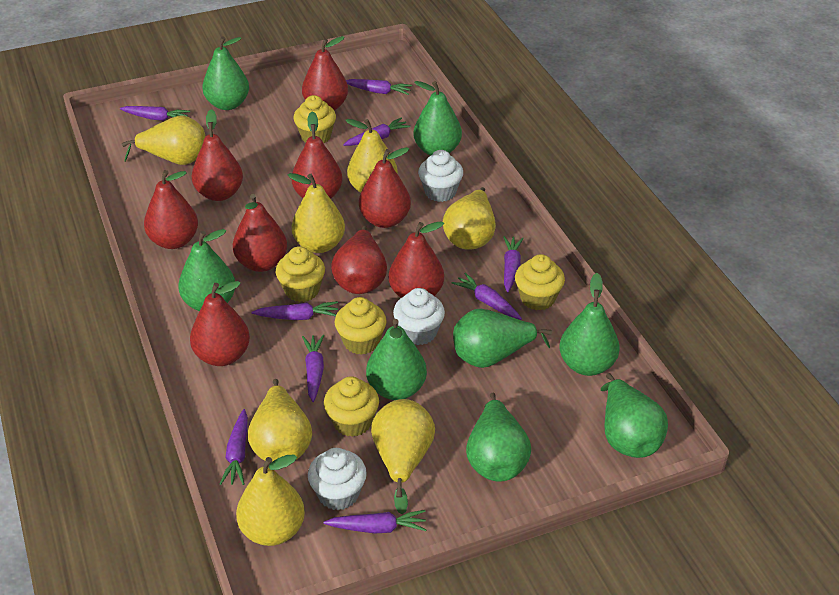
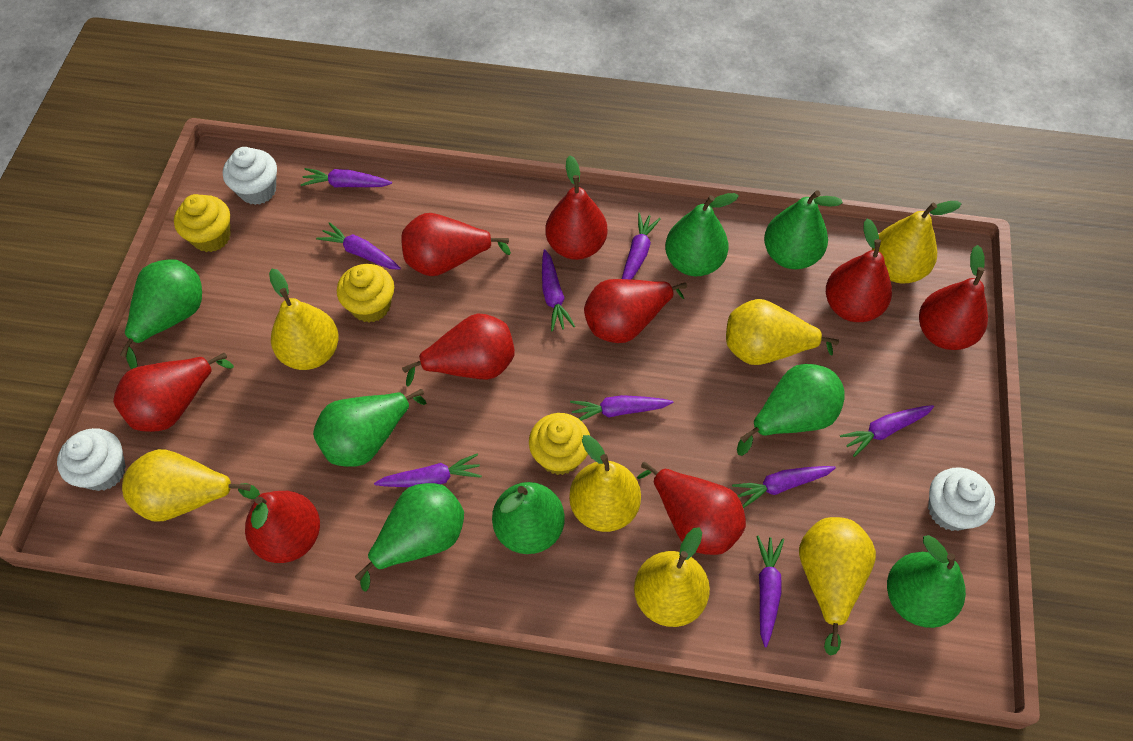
yellow cupcake: 5 -> 3

